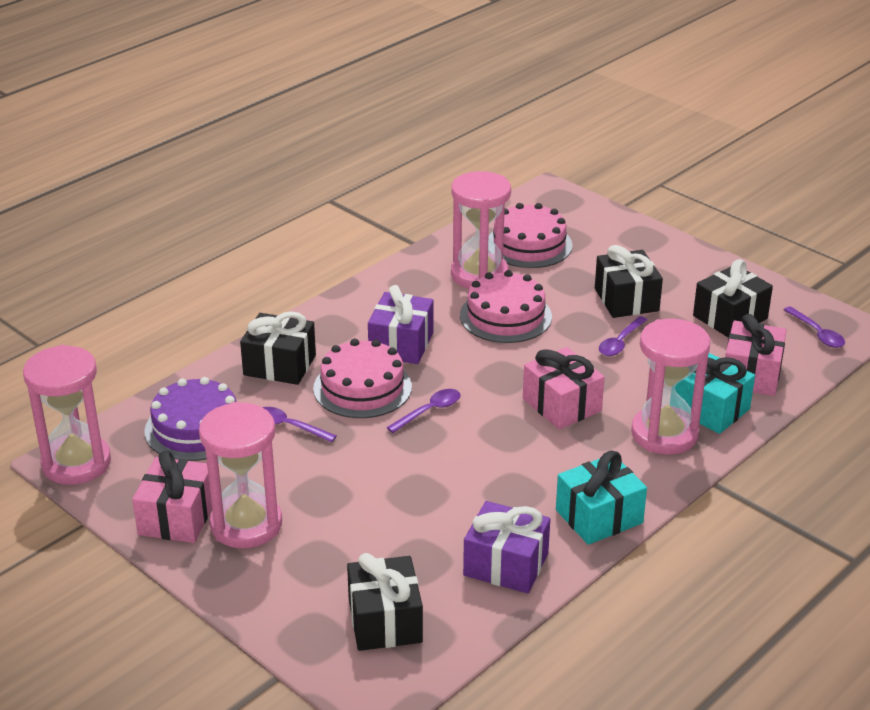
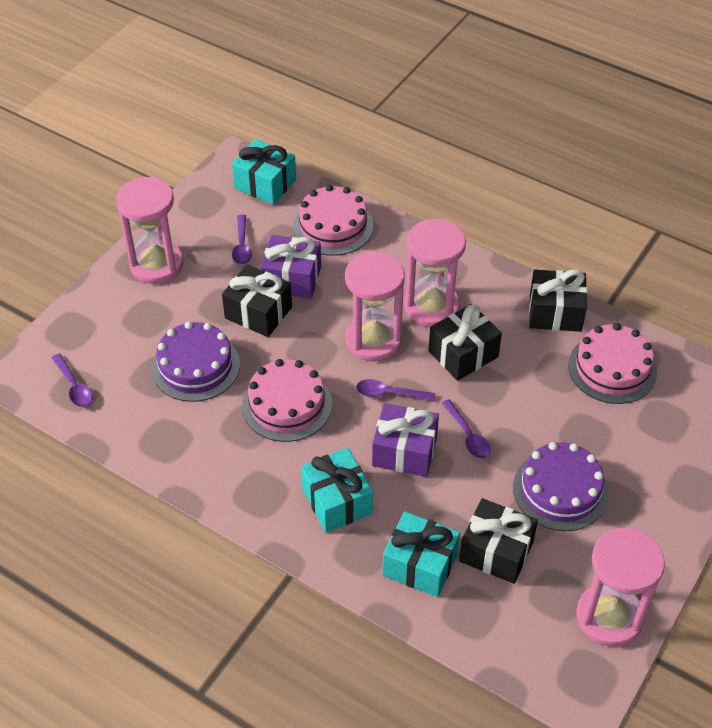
pink gift: 3 -> 0
purple cake: 1 -> 2
turquoise gift: 2 -> 3

